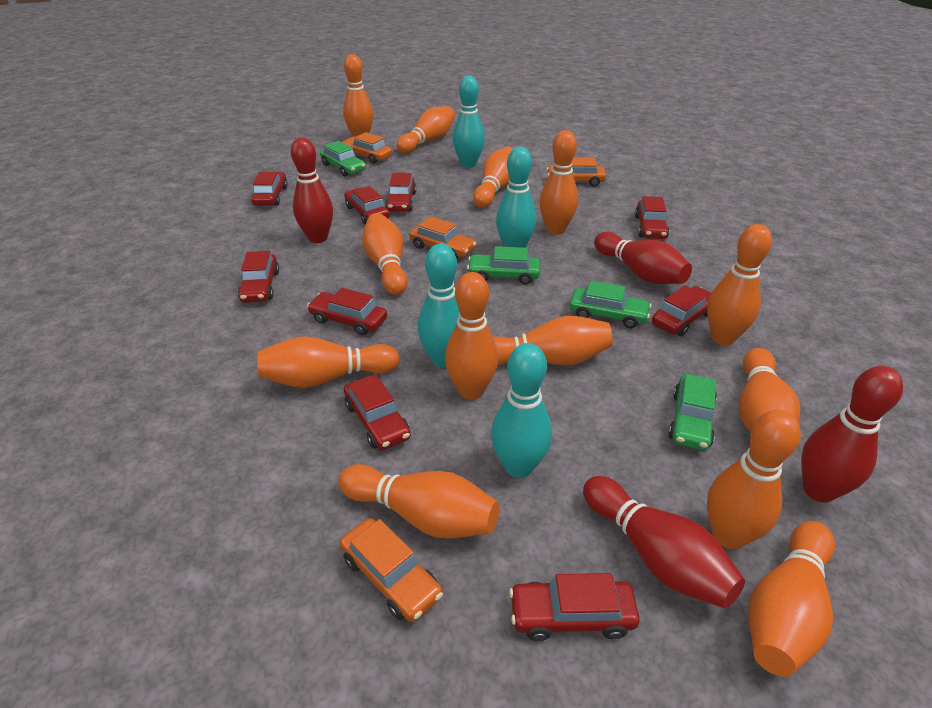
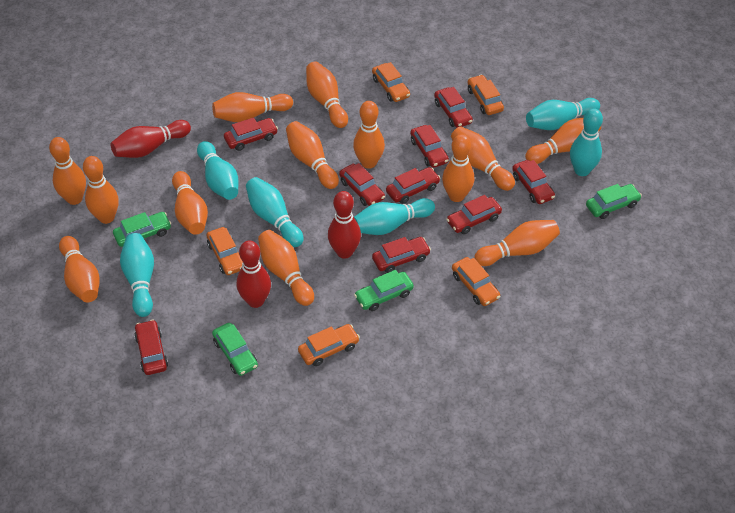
orange car: 4 -> 5
red bowling pin: 4 -> 3
turquoise bowling pin: 4 -> 6

